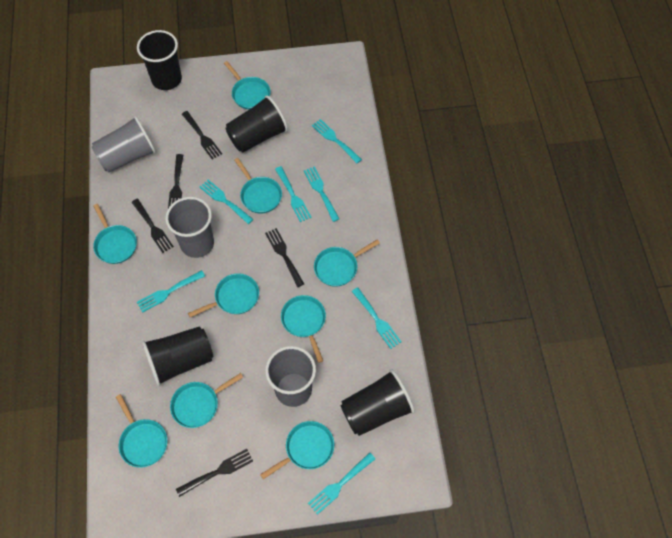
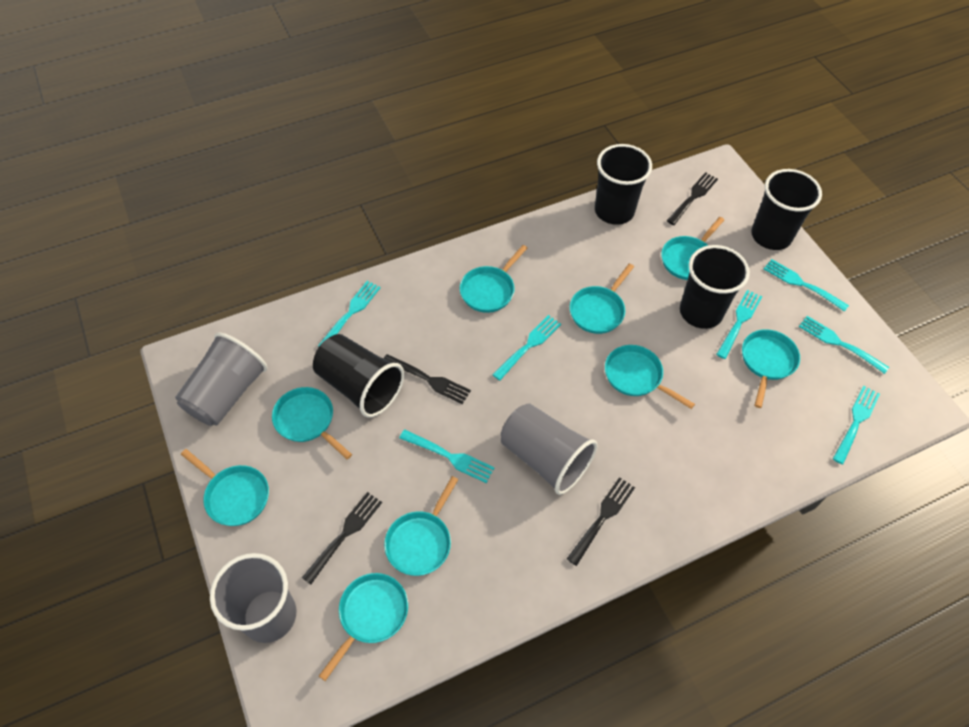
black fork: 5 -> 4

